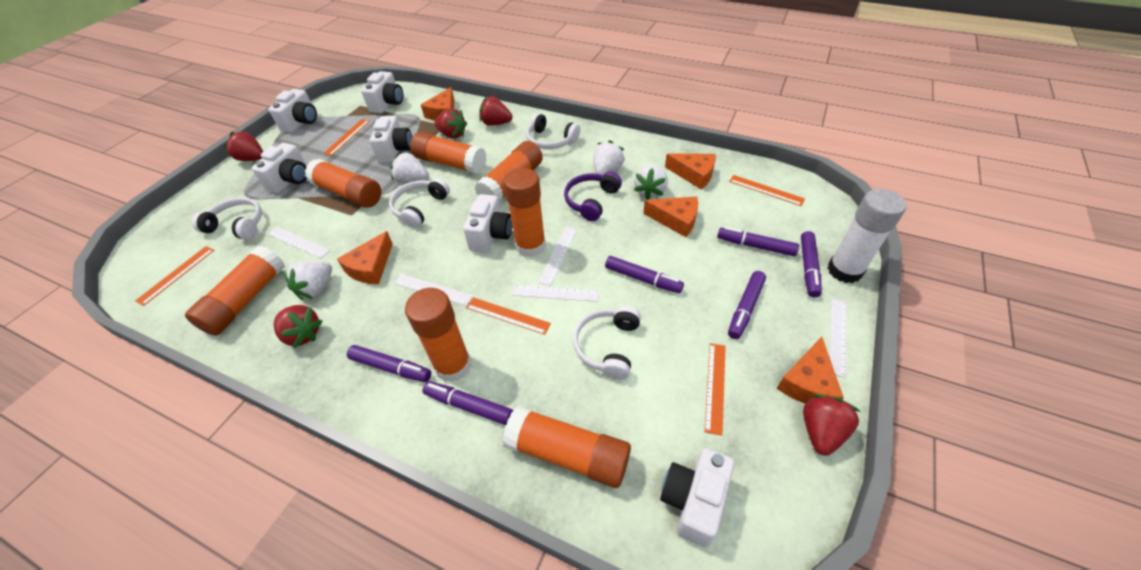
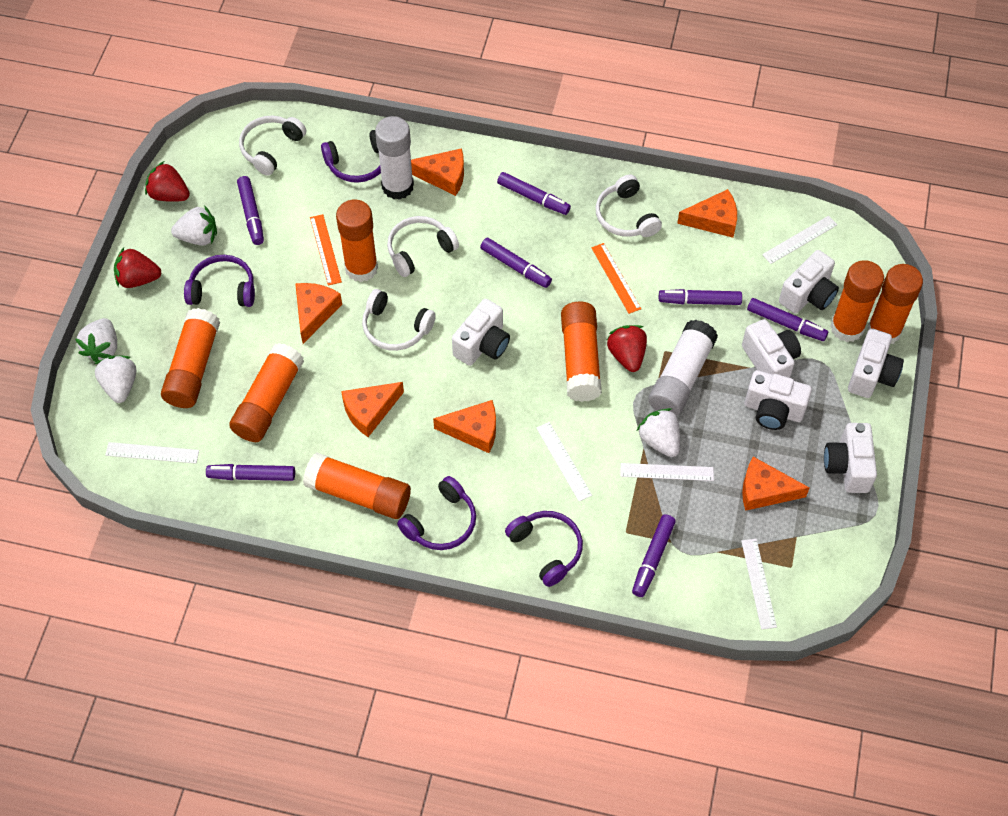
orange cheese: 5 -> 6
orange ruler: 5 -> 2
purple headphones: 1 -> 4
purple marker: 6 -> 7
red strawberry: 5 -> 3
white glue stick: 1 -> 2

